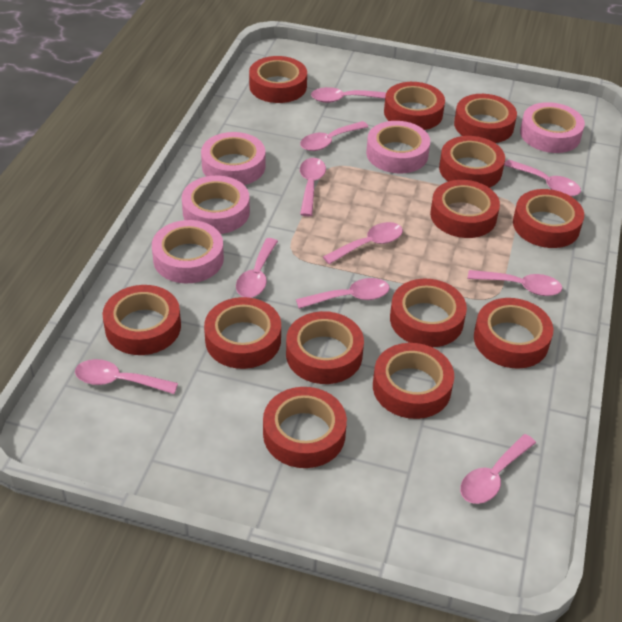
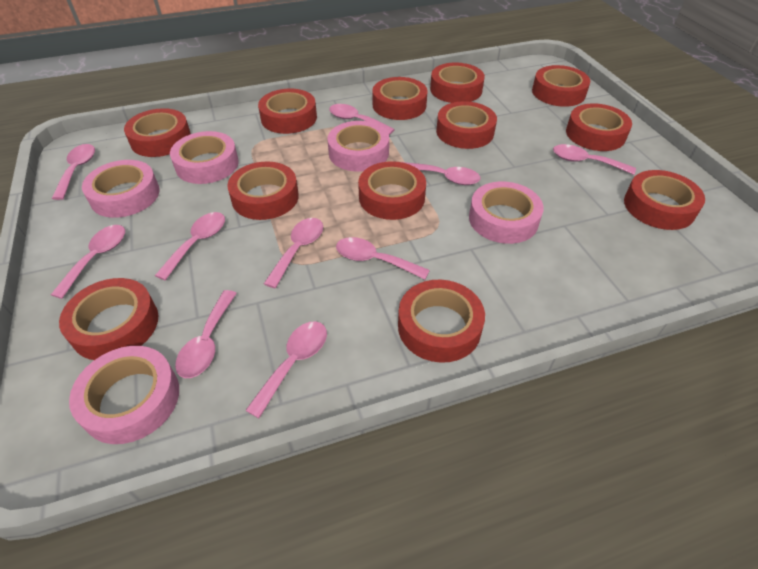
red tape: 13 -> 12

